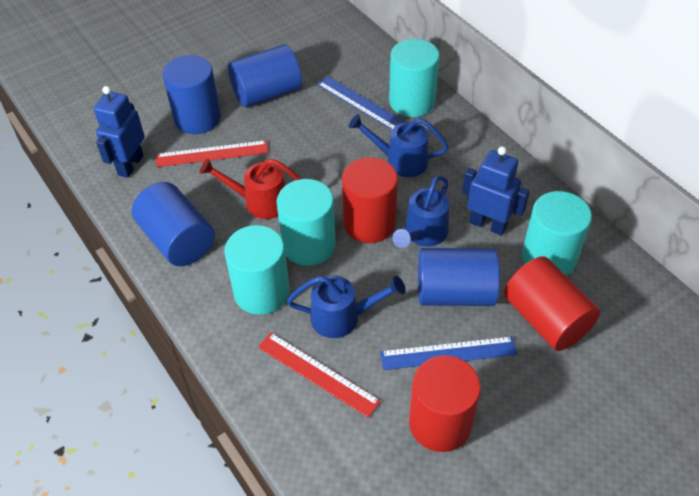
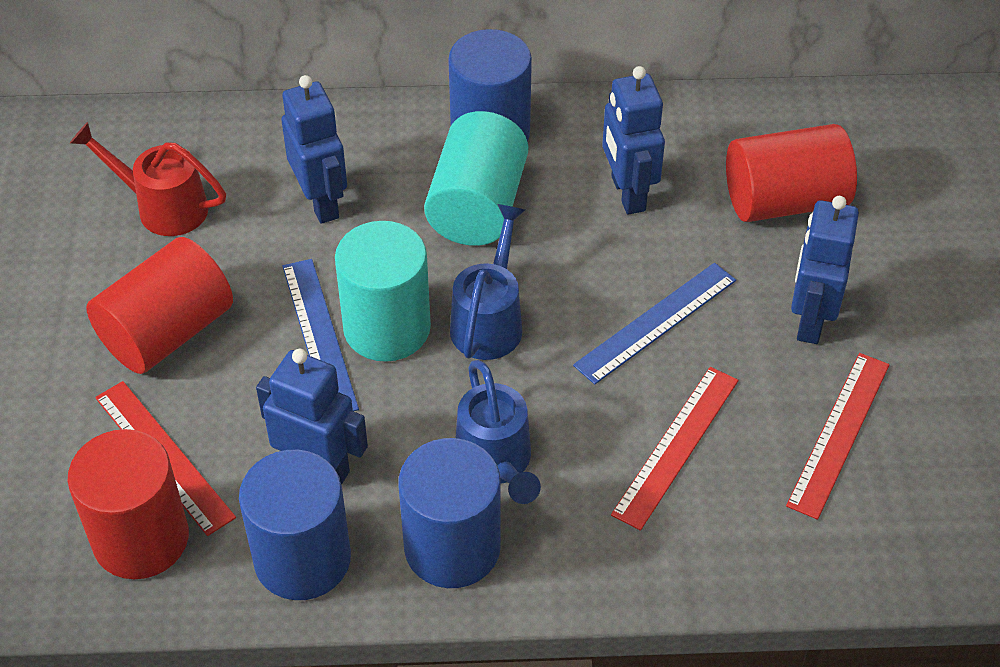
blue cylinder: 4 -> 3
blue robot: 2 -> 4
blue watering can: 3 -> 2
red ruler: 2 -> 3
turquoise cylinder: 4 -> 2

